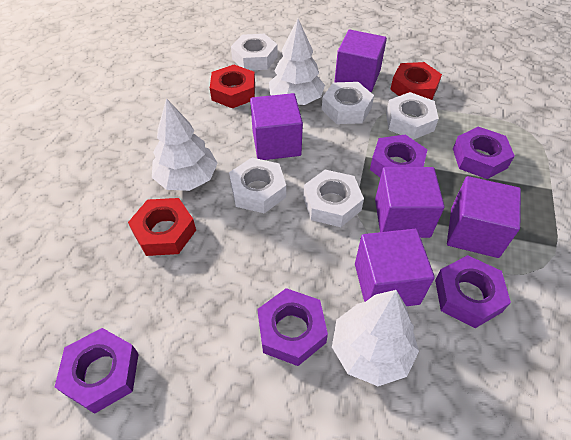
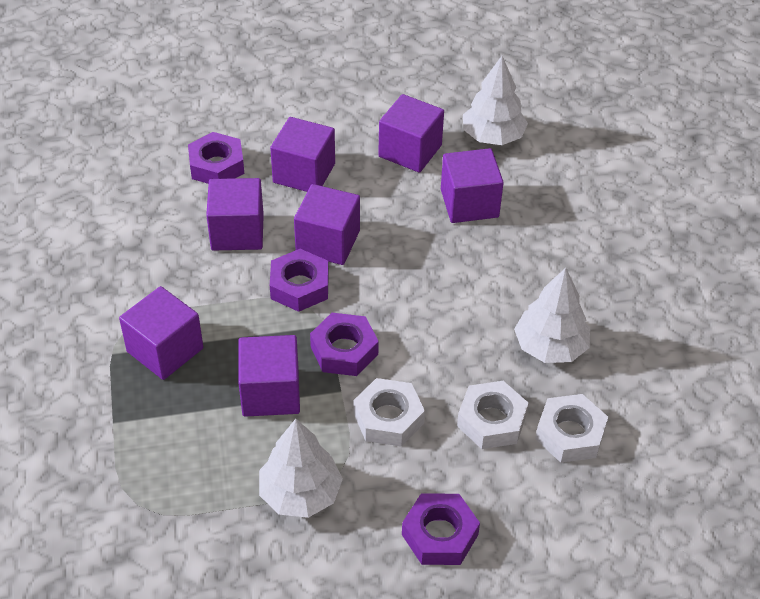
purple cube: 5 -> 7
purple nut: 5 -> 4
red nut: 3 -> 0
white nut: 5 -> 3

